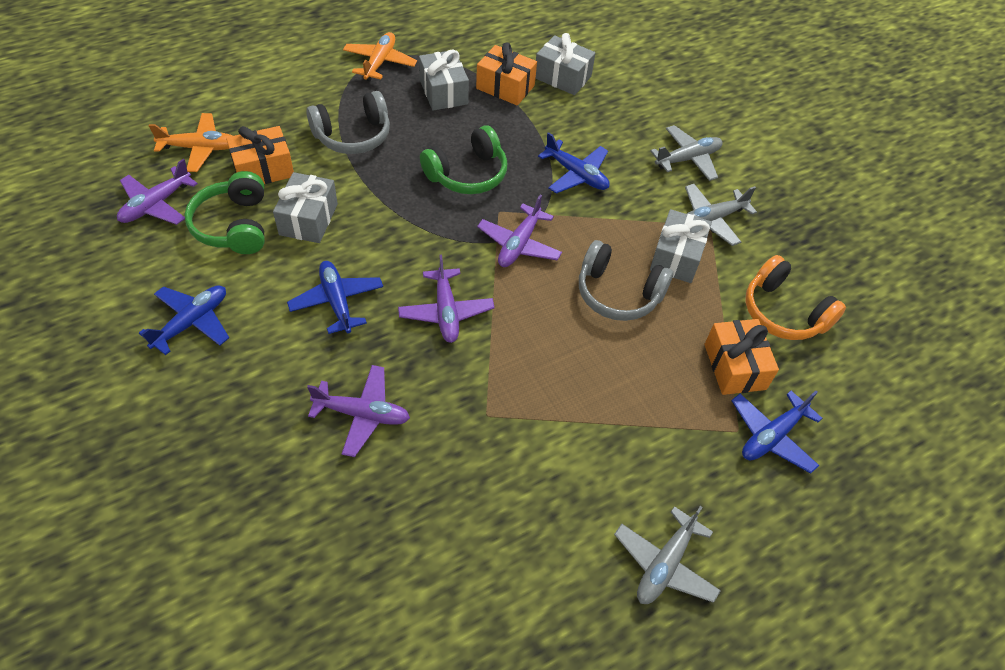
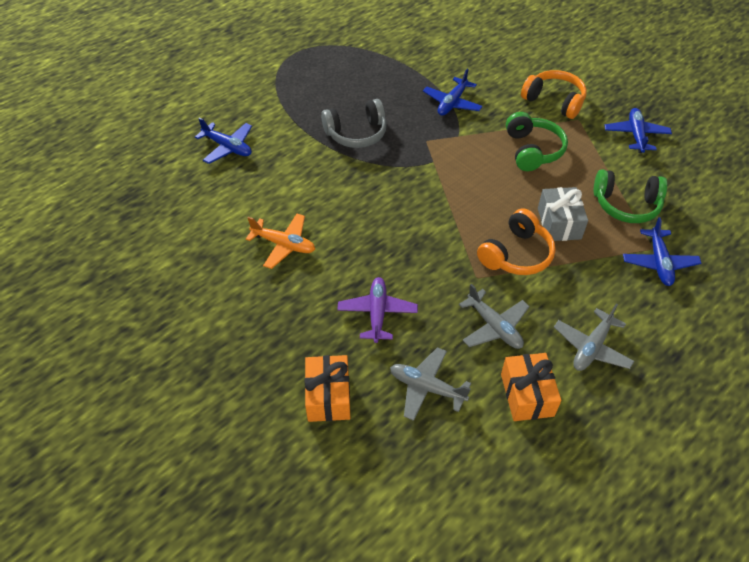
grey gift: 4 -> 1
grey headphones: 2 -> 1
orange gift: 3 -> 2
orange headphones: 1 -> 2
orange plane: 2 -> 1
purple plane: 4 -> 1

